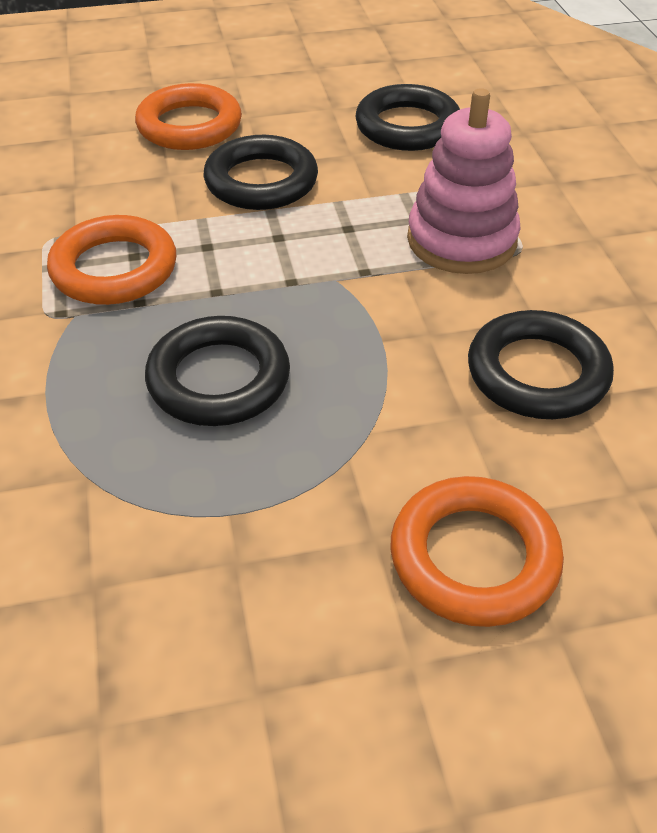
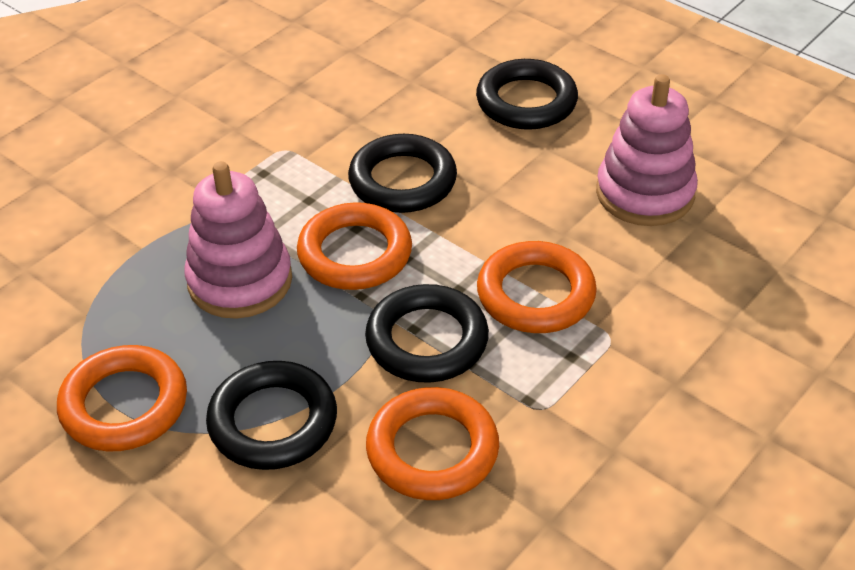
orange ring: 3 -> 4
pink stacking toy: 1 -> 2

